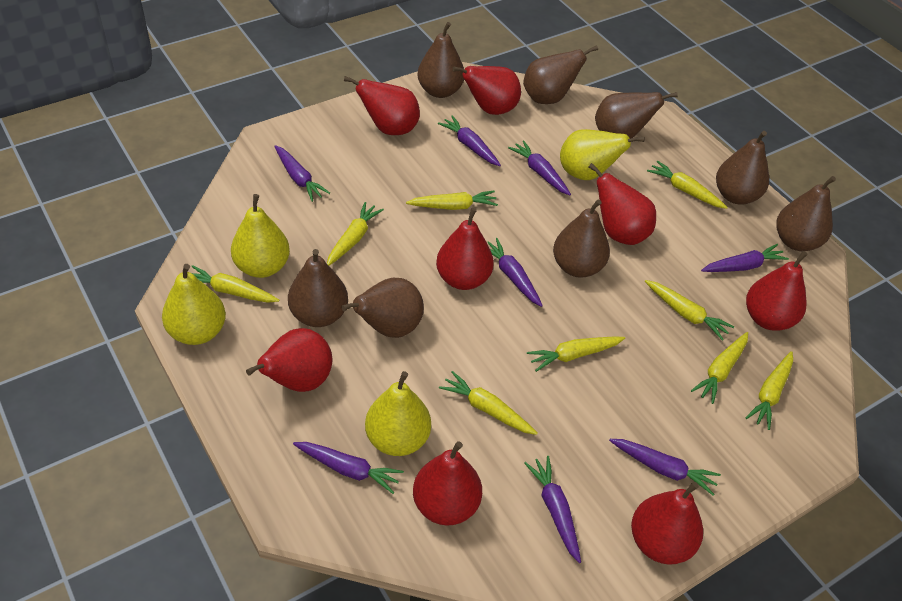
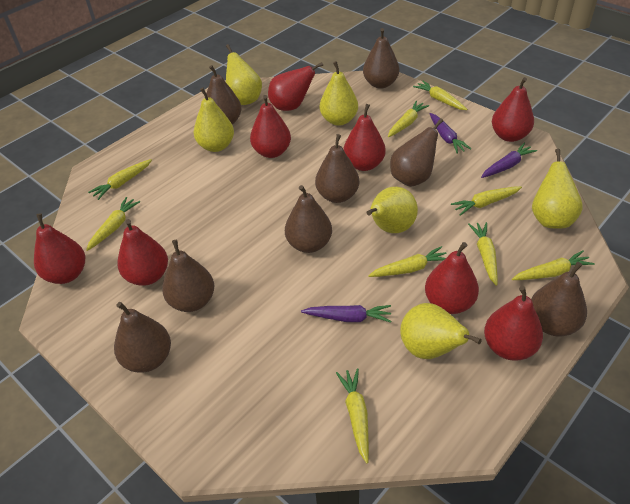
purple carrot: 8 -> 3
yellow pear: 4 -> 6

